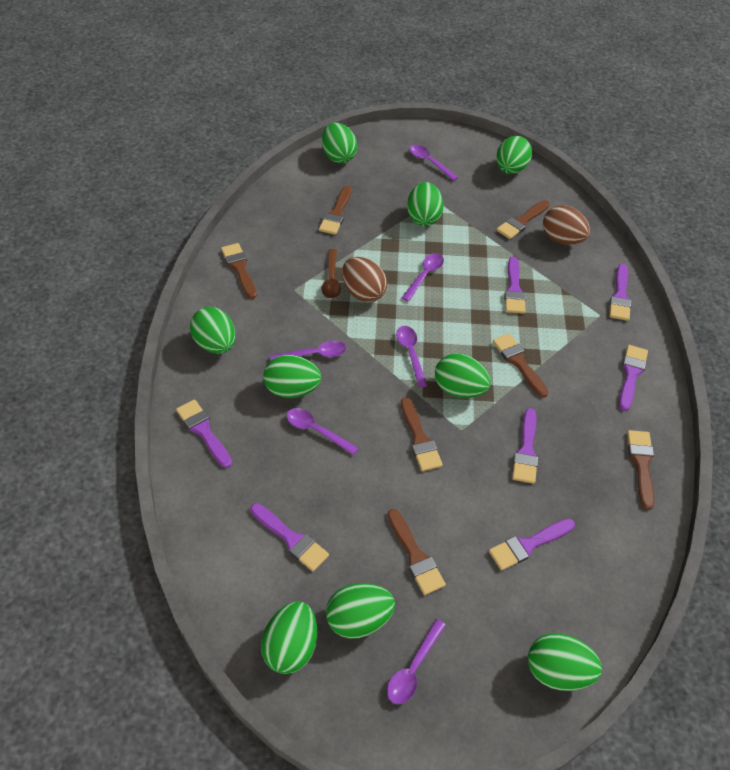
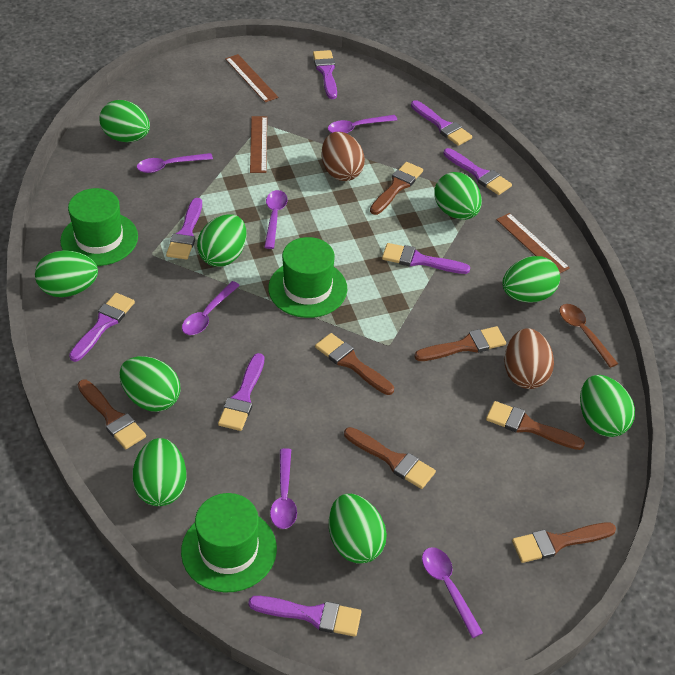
brown ruler: 0 -> 3
green hat: 0 -> 3
purple brush: 7 -> 8

